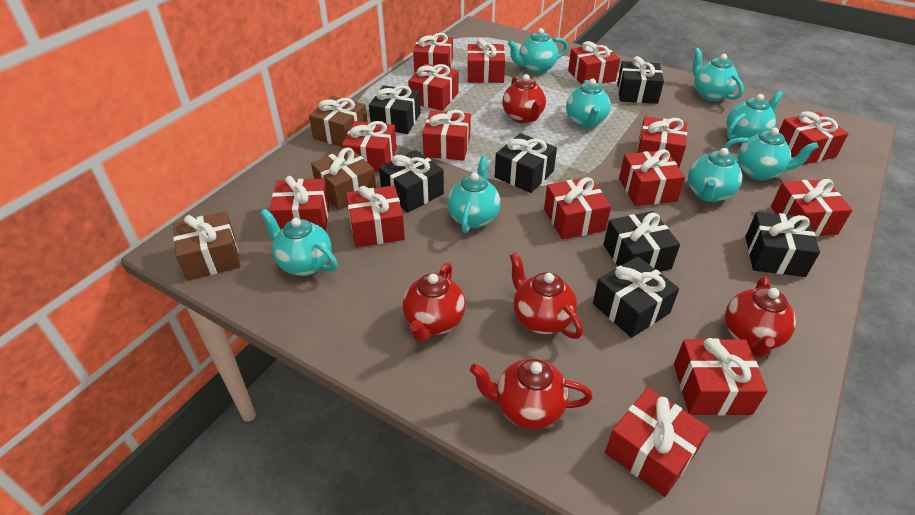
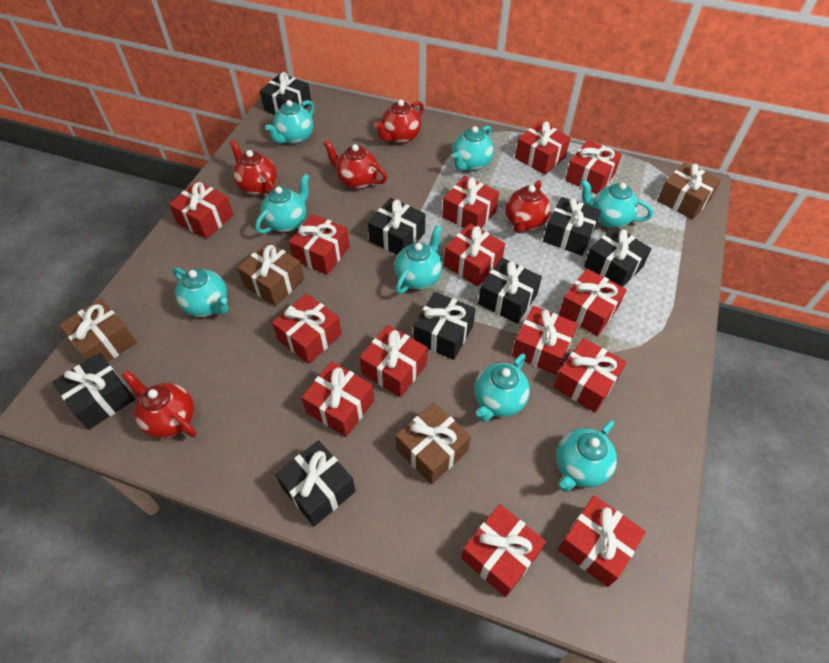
black gift: 7 -> 8
brown gift: 3 -> 4
red gift: 15 -> 14

